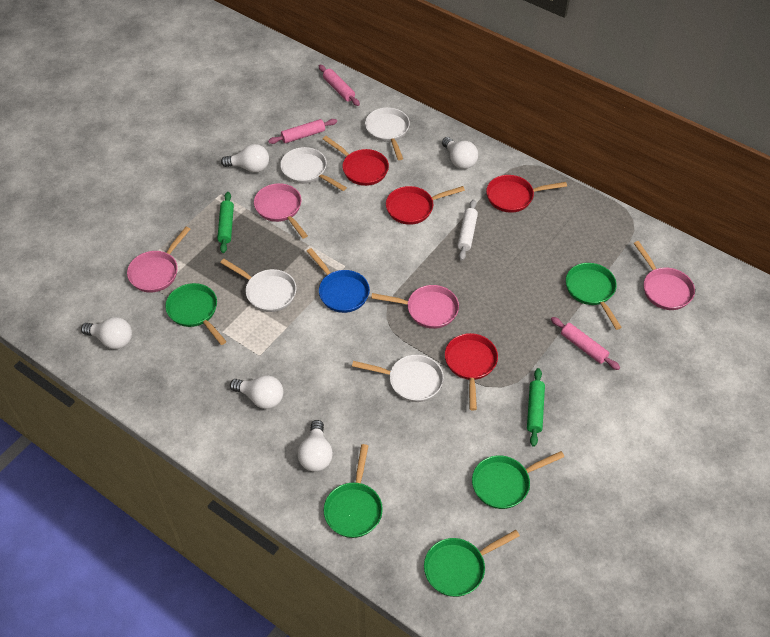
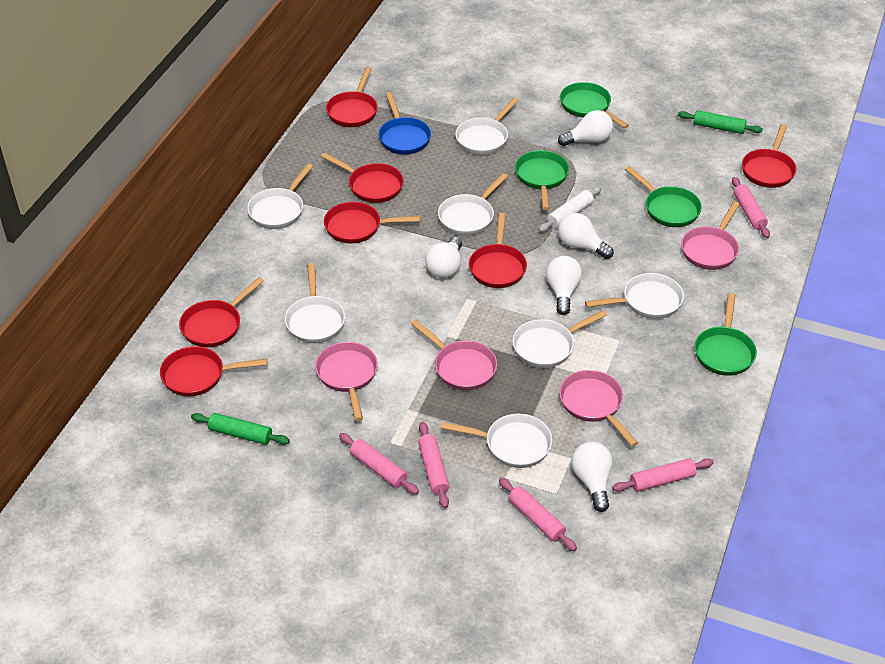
green pan: 5 -> 4
pink rolling pin: 3 -> 5
red pan: 4 -> 7
white pan: 4 -> 7

